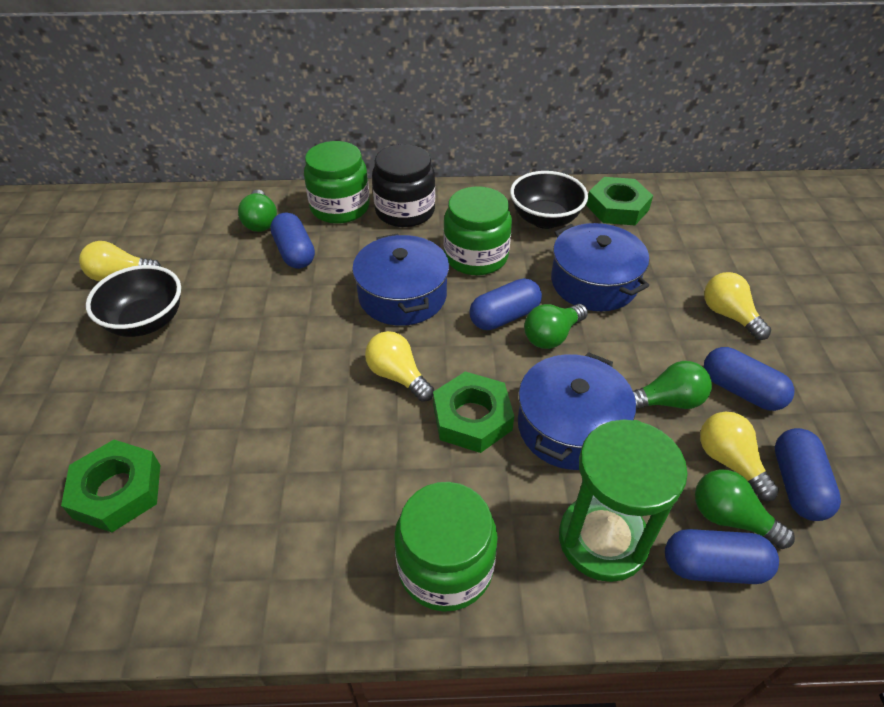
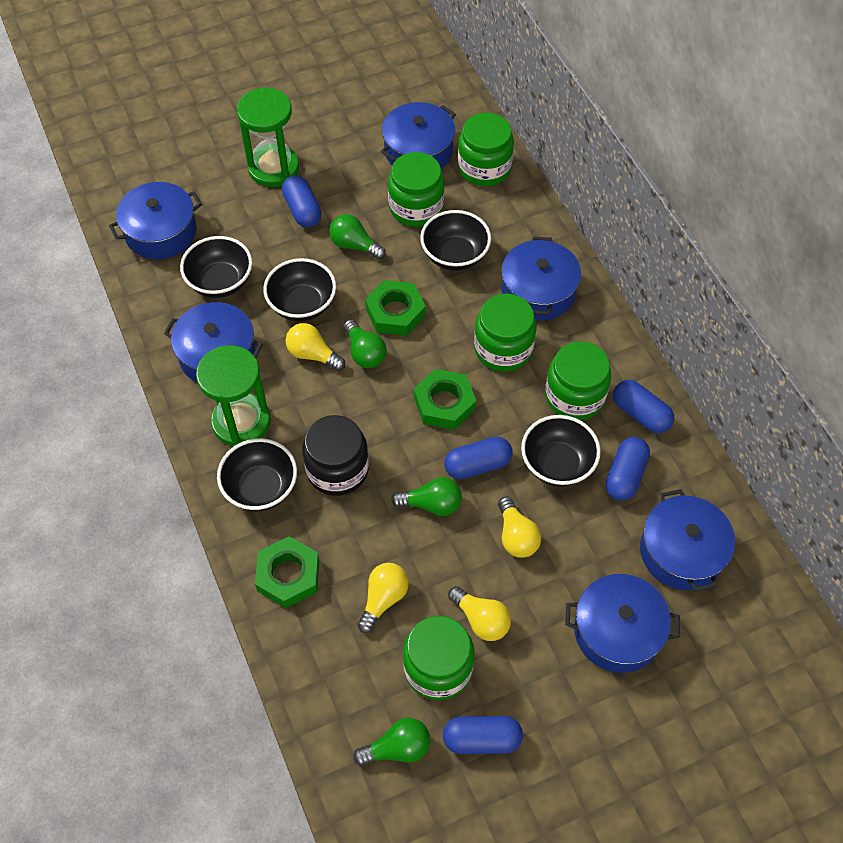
black bowl: 2 -> 5
blue pot: 3 -> 6
green hourglass: 1 -> 2
green jar: 3 -> 5

